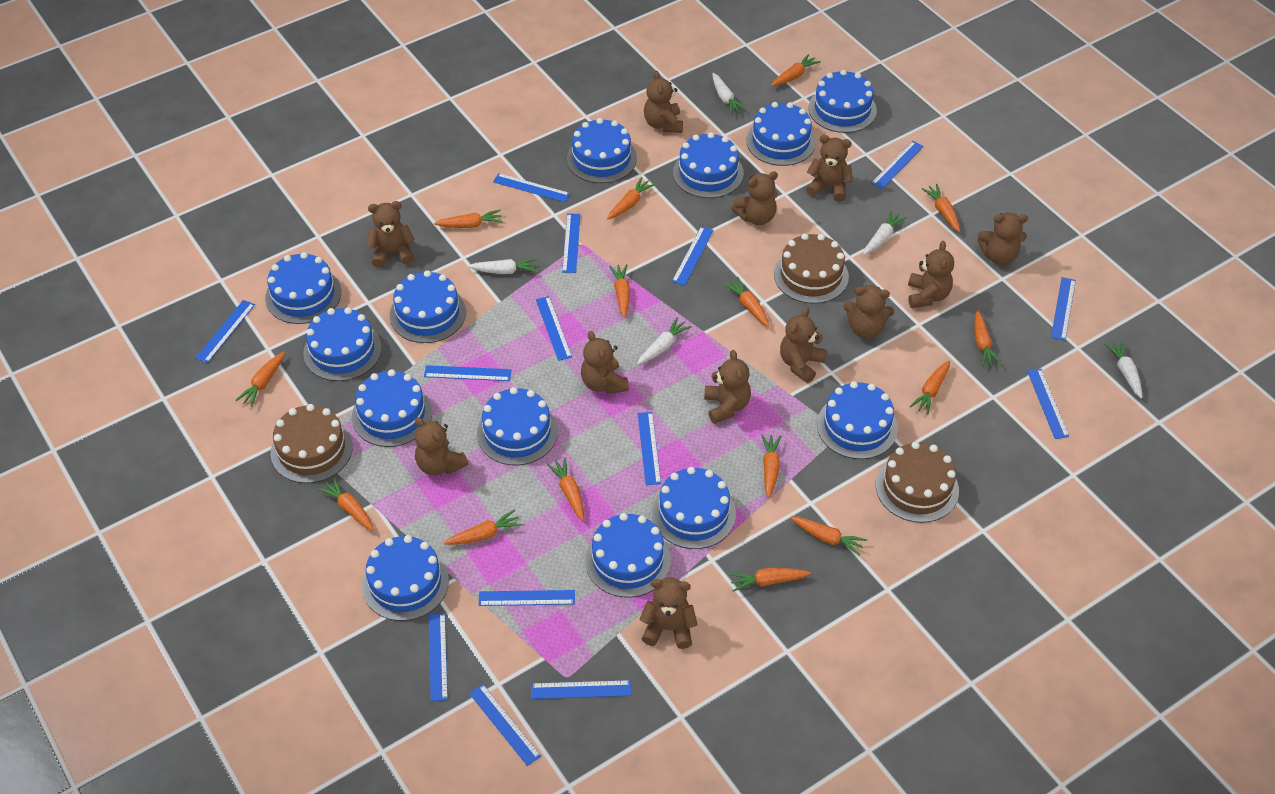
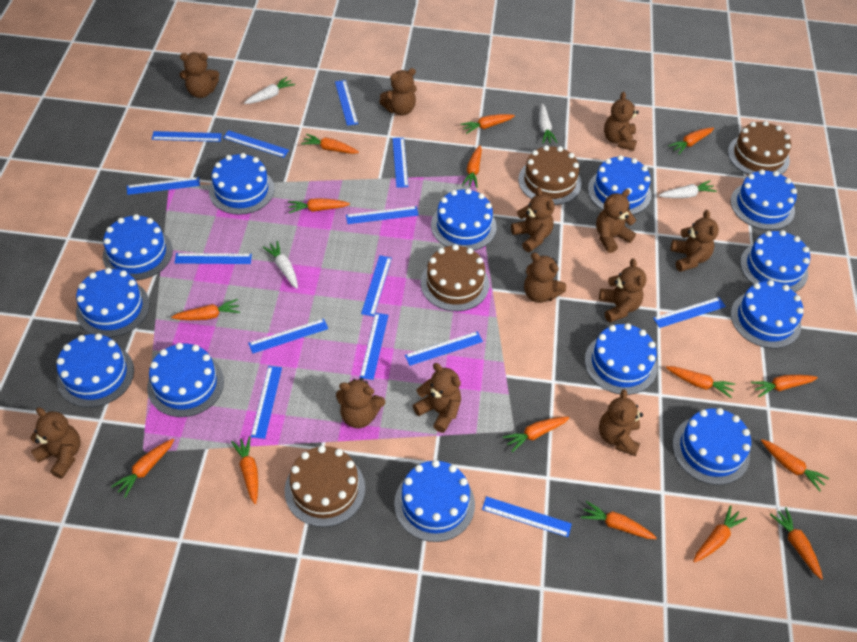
brown cake: 3 -> 4
white carrot: 5 -> 4

